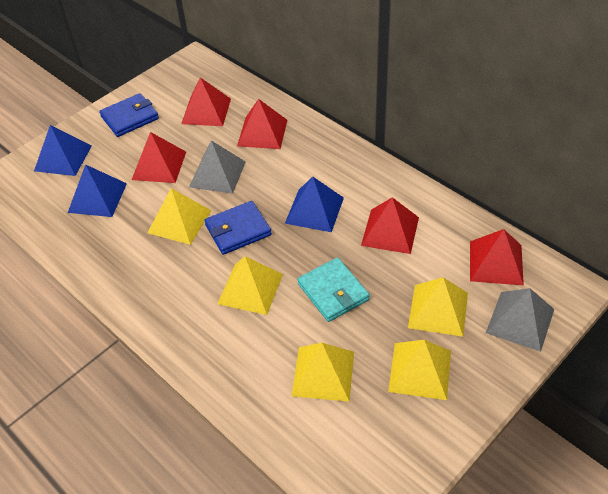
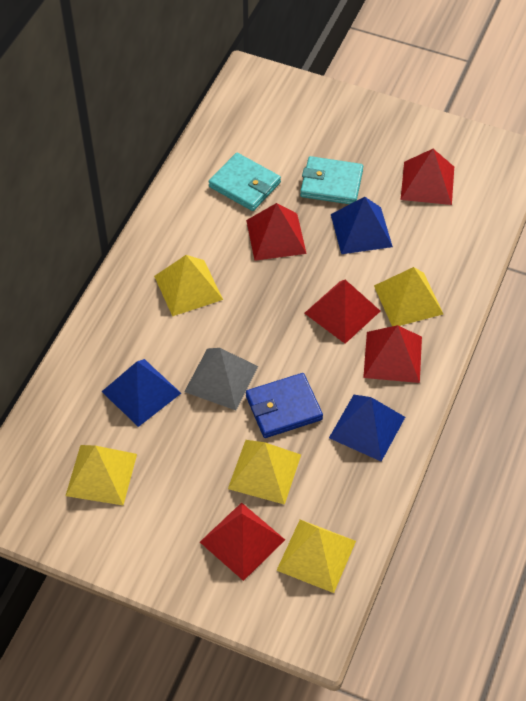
blue wallet: 2 -> 1
grey pyramid: 2 -> 1
turquoise wallet: 1 -> 2

